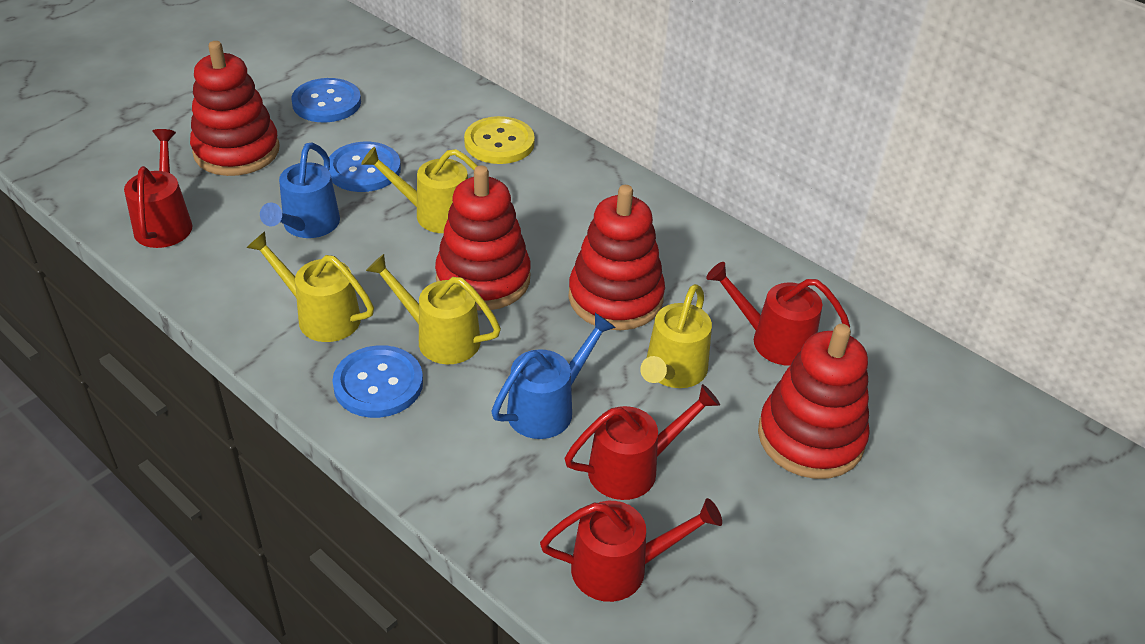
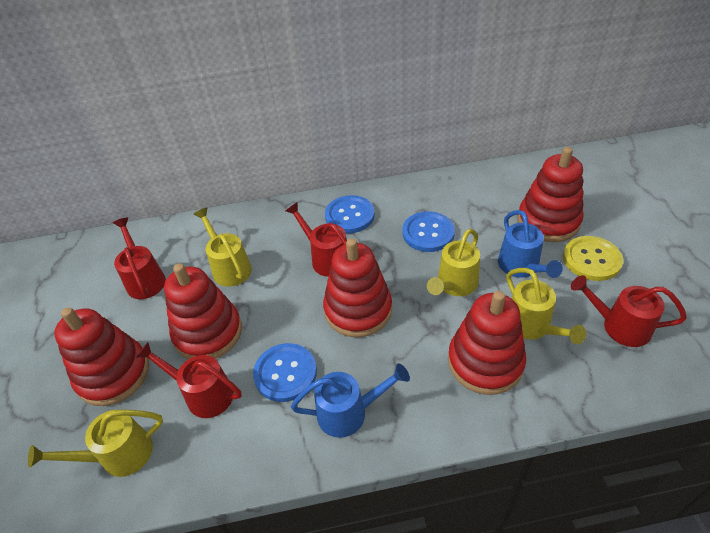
red stacking toy: 4 -> 5

